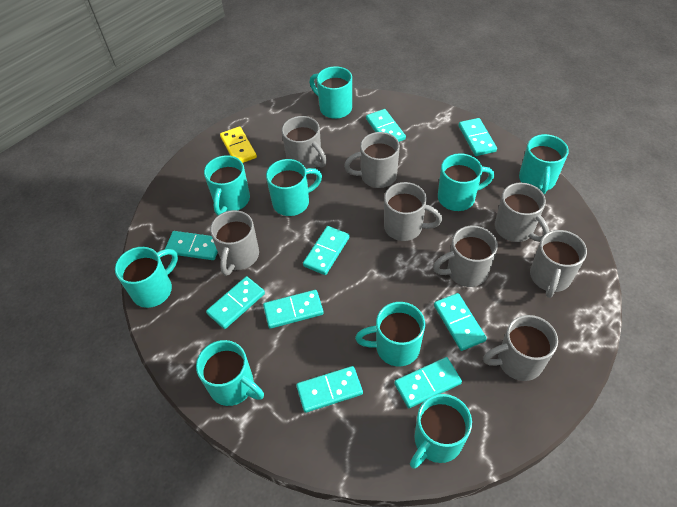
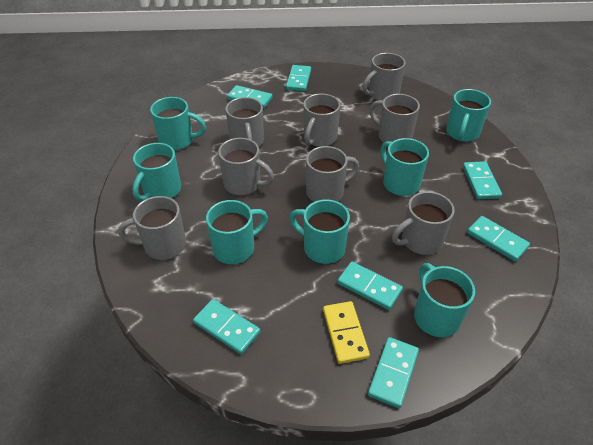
turquoise domino: 9 -> 7
turquoise mug: 9 -> 7

